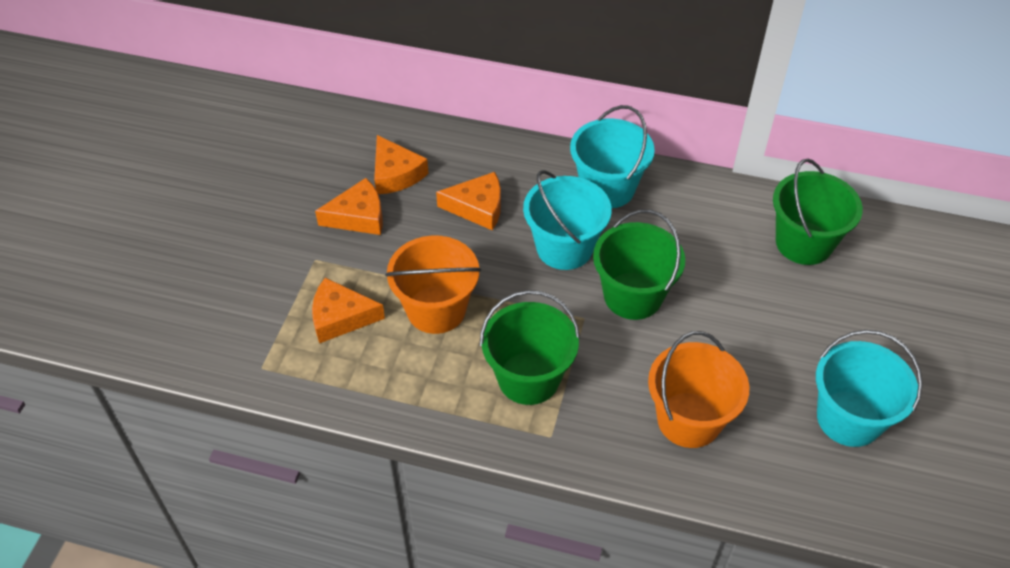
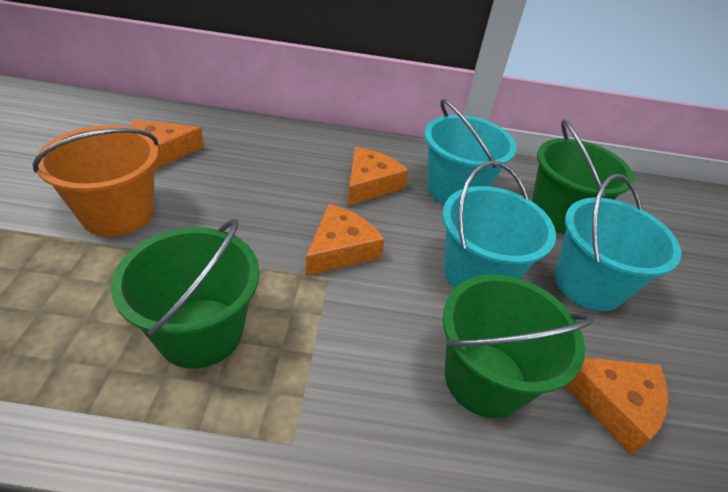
orange bucket: 2 -> 1

